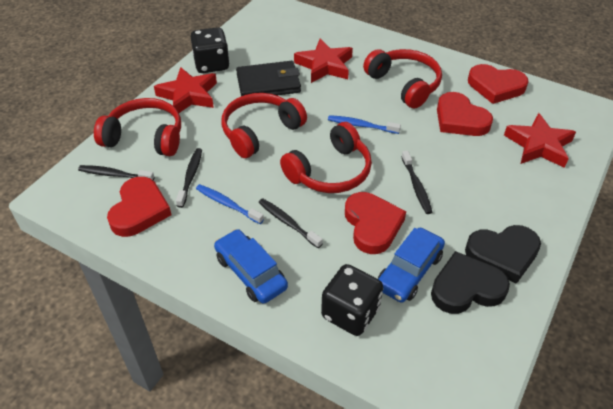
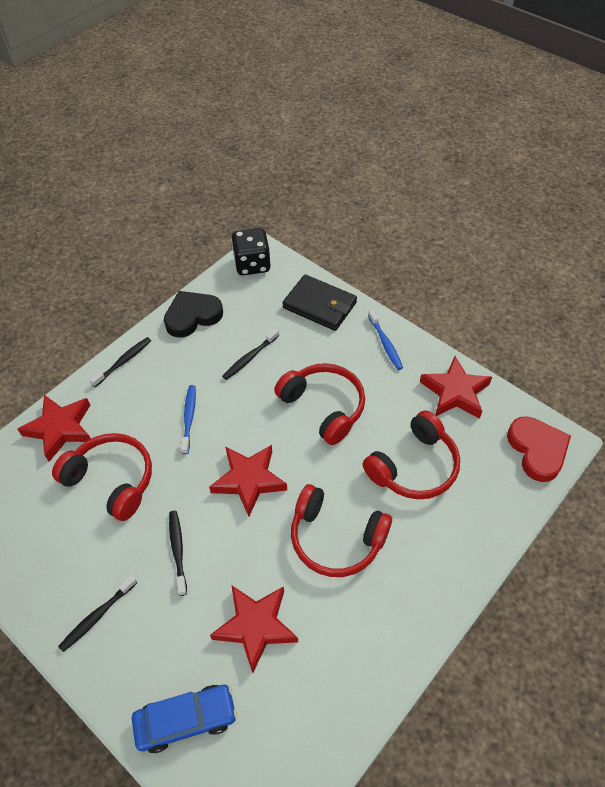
black dice: 2 -> 1
black heart: 2 -> 1
blue car: 2 -> 1
red heart: 4 -> 1
red star: 3 -> 4

